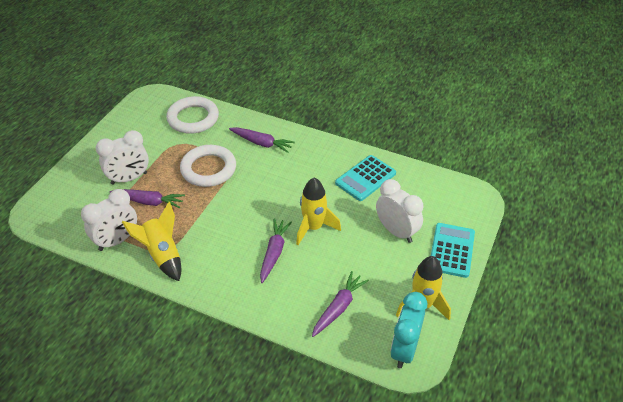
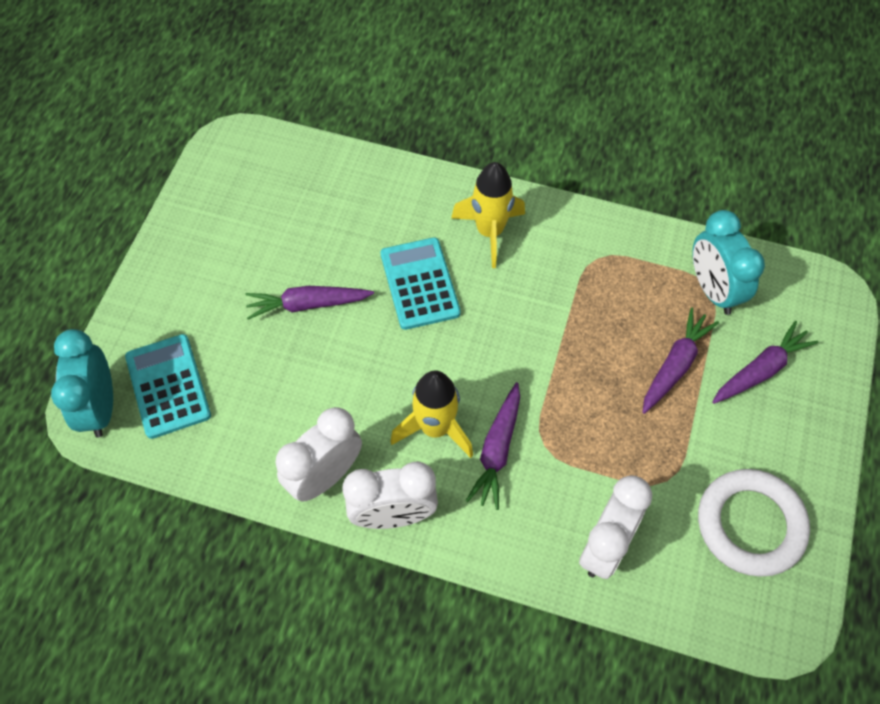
turquoise clock: 1 -> 2
white ring: 2 -> 1
yellow rocket: 3 -> 2

